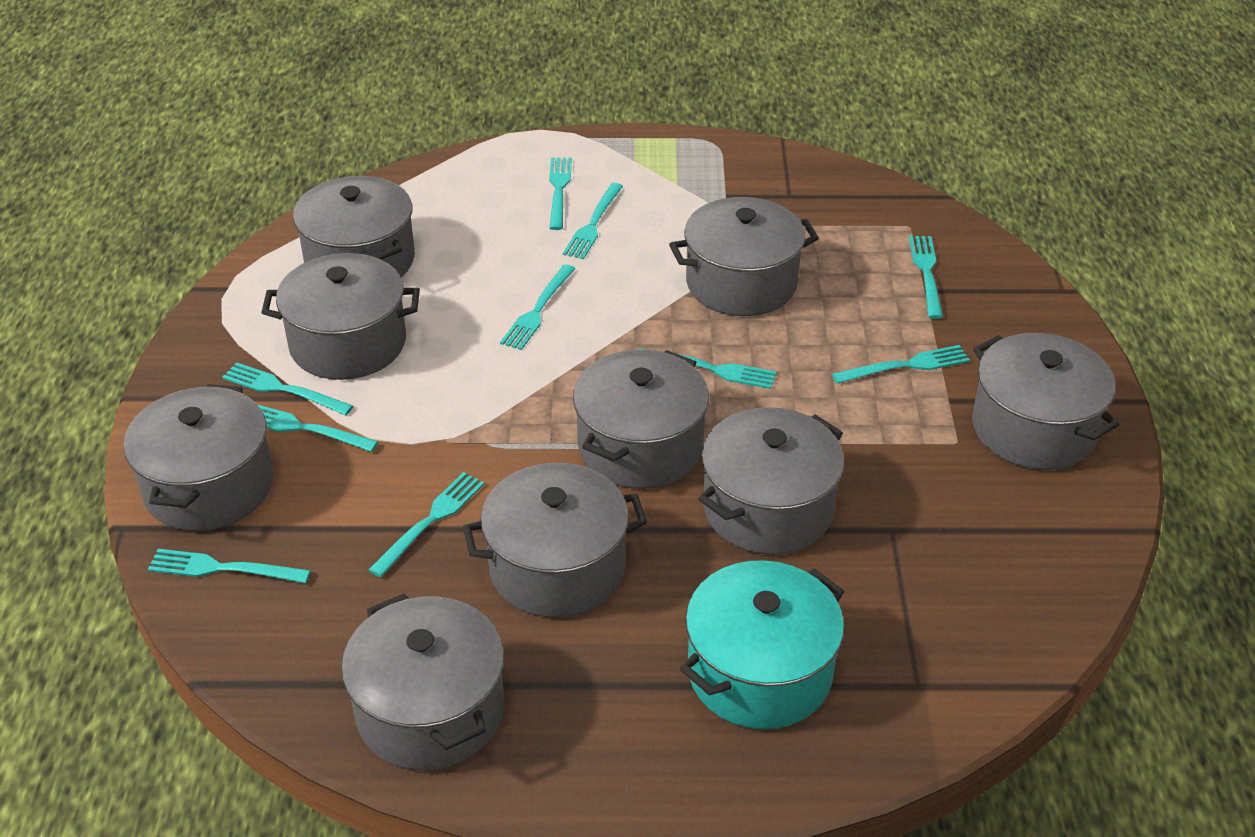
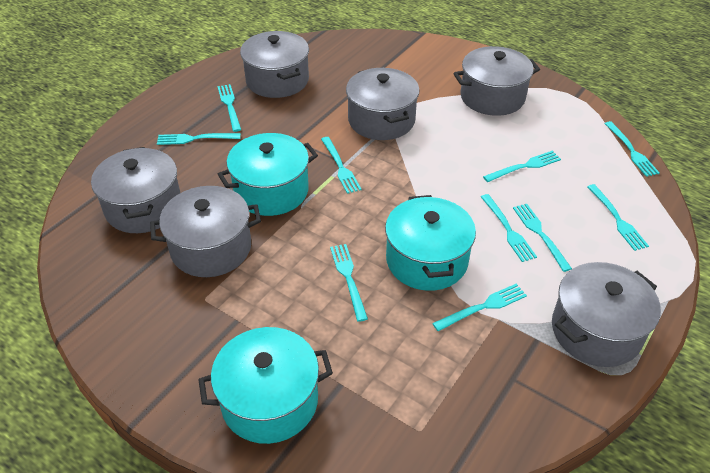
grey pot: 9 -> 6
turquoise pot: 1 -> 3

